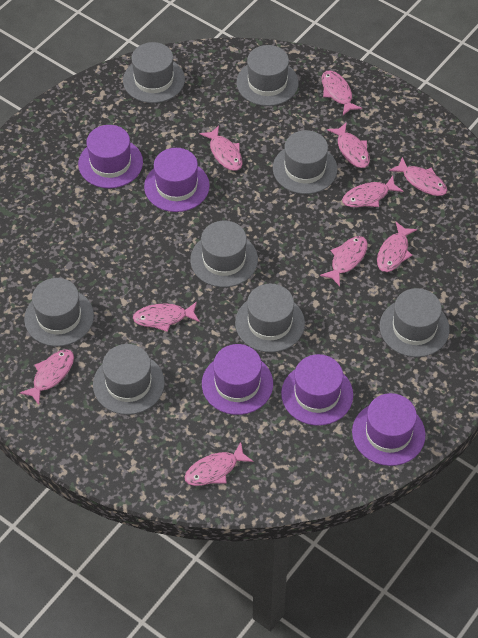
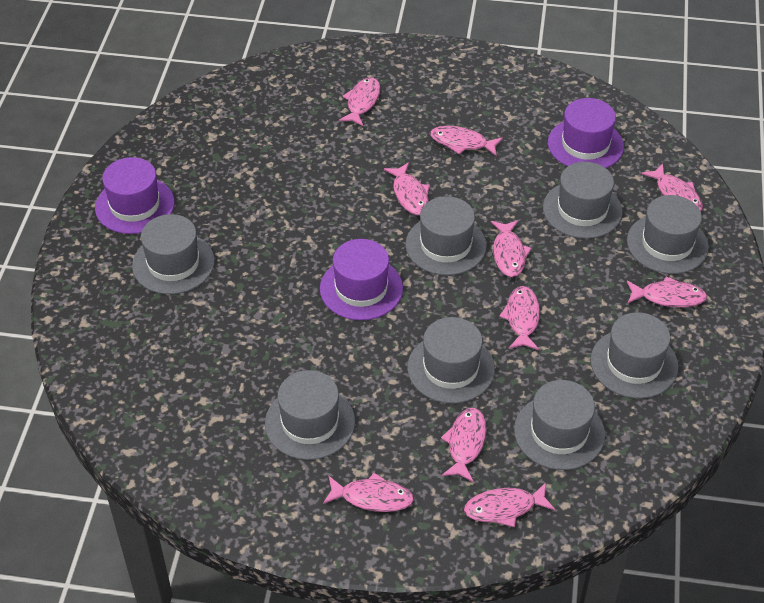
purple hat: 5 -> 3

